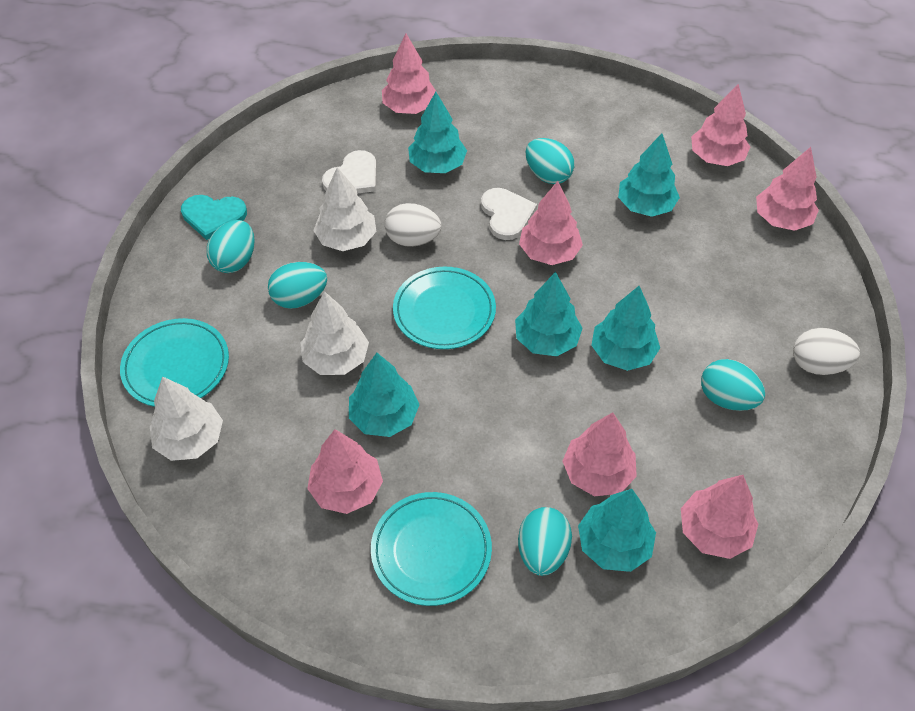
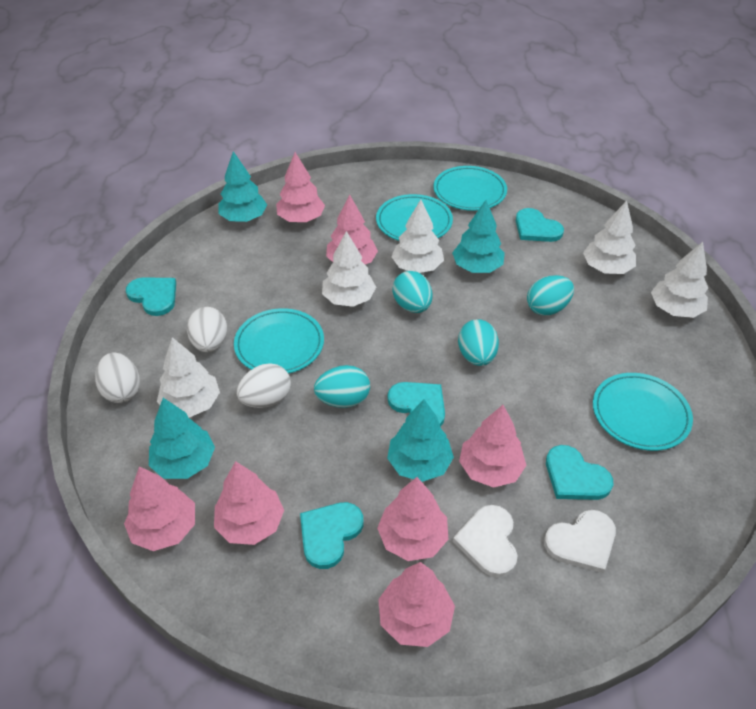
turquoise egg: 5 -> 4
turquoise heart: 1 -> 5
turquoise plate: 3 -> 4
turquoise tree: 6 -> 4
white egg: 2 -> 3
white tree: 3 -> 5

